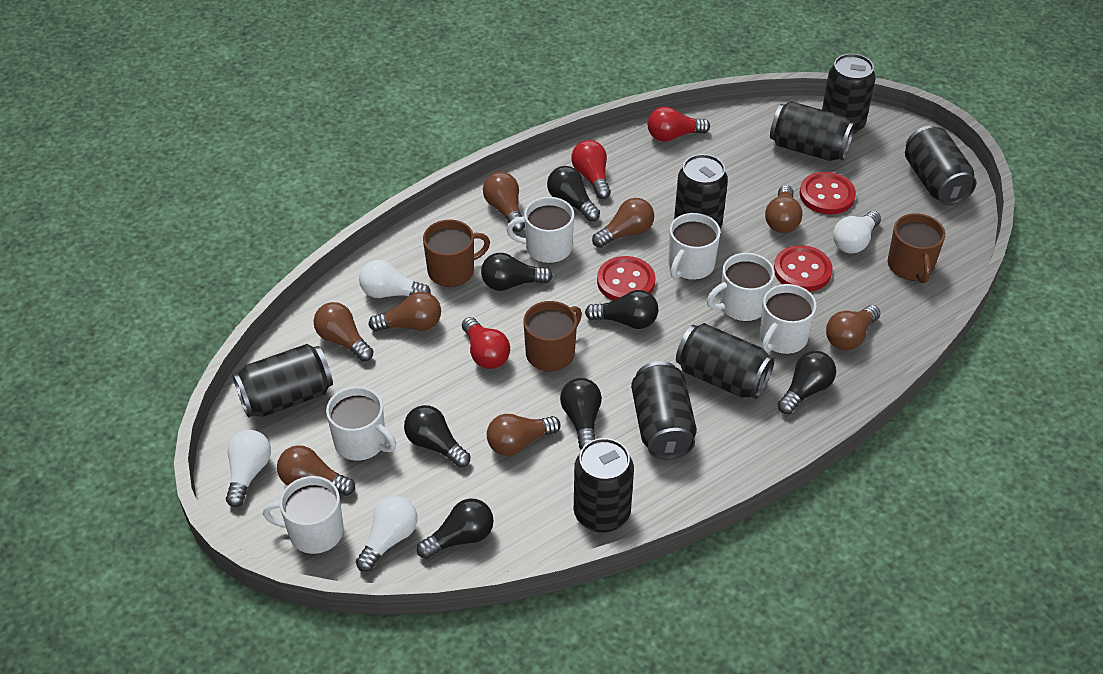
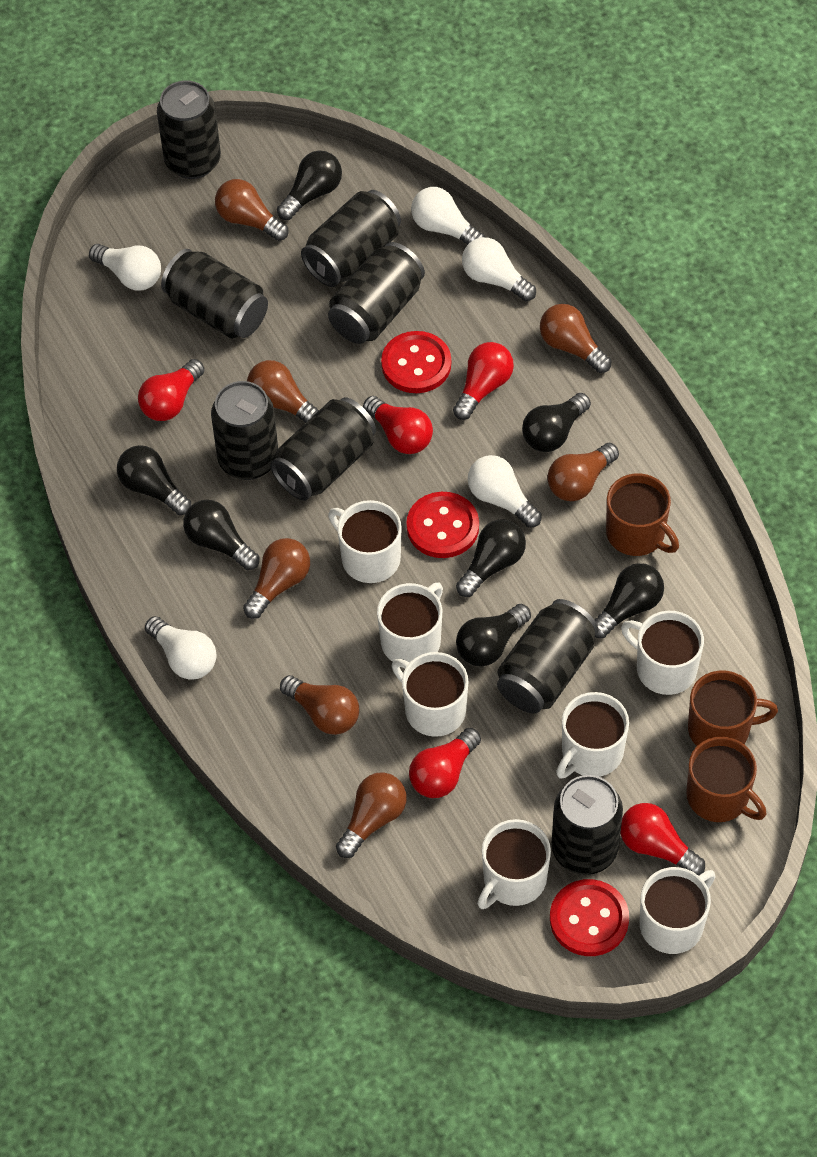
brown light bulb: 8 -> 7
red light bulb: 3 -> 5
white light bulb: 4 -> 5
white mug: 6 -> 7

